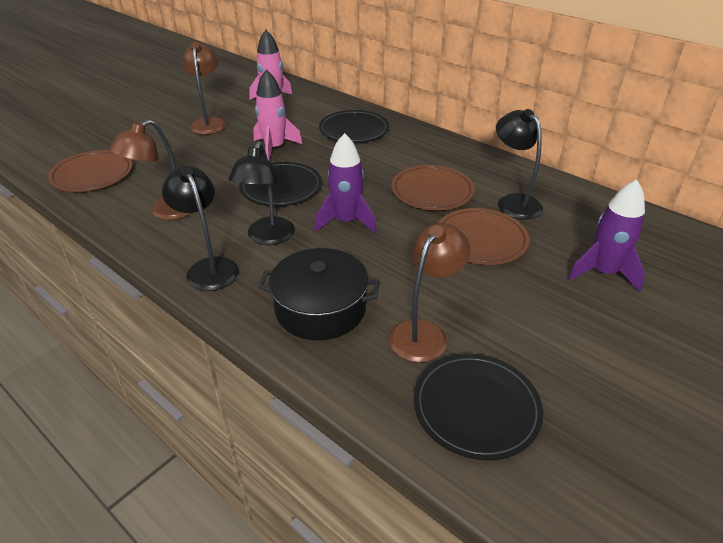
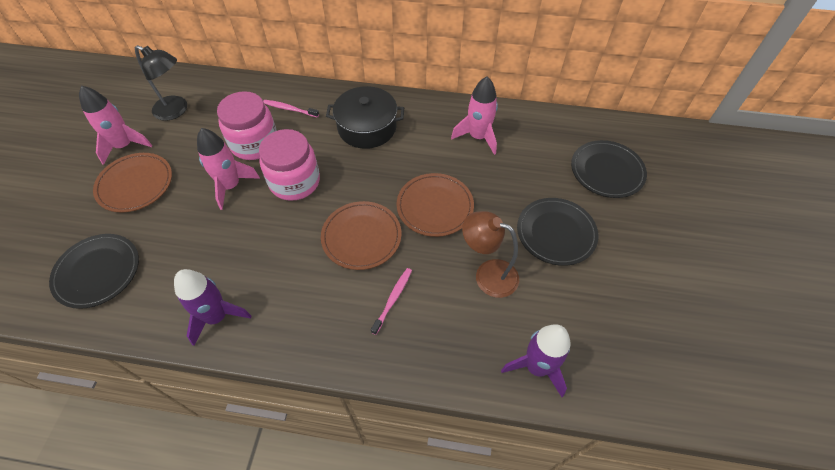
black lamp: 3 -> 1
brown lamp: 3 -> 1
pink jar: 0 -> 2
pink rocket: 2 -> 3
pink toothbrush: 0 -> 2

